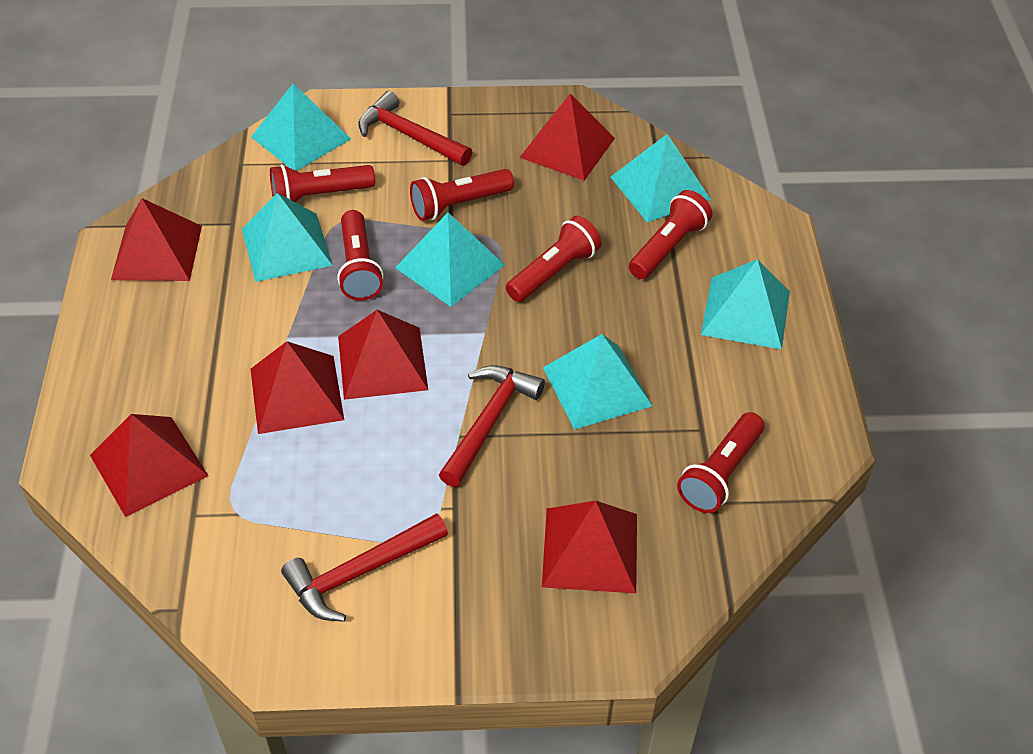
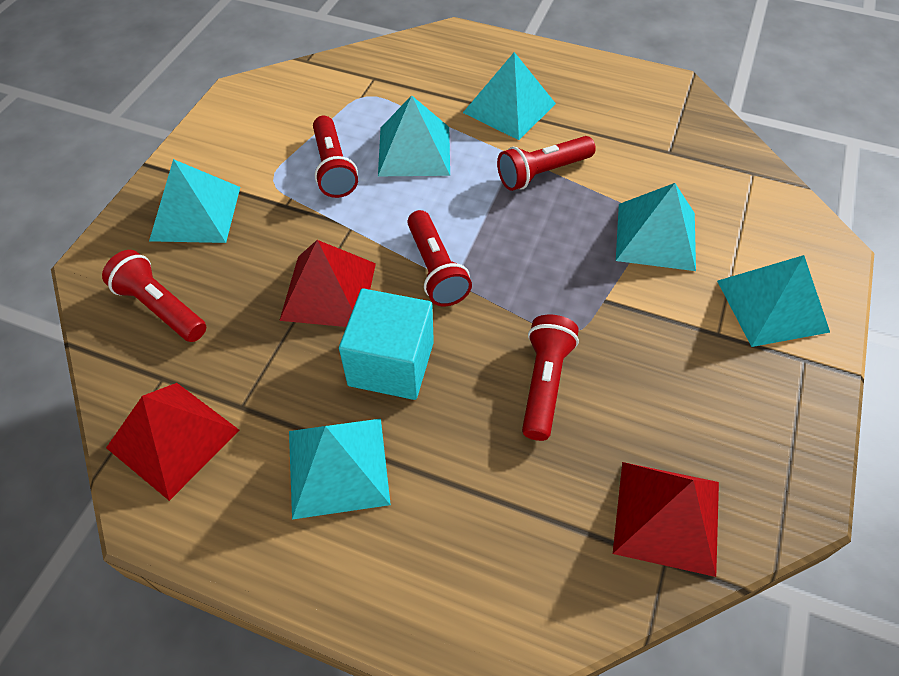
red flashlight: 6 -> 5
red hammer: 3 -> 0
red pyramid: 6 -> 3
turquoise cube: 0 -> 1

